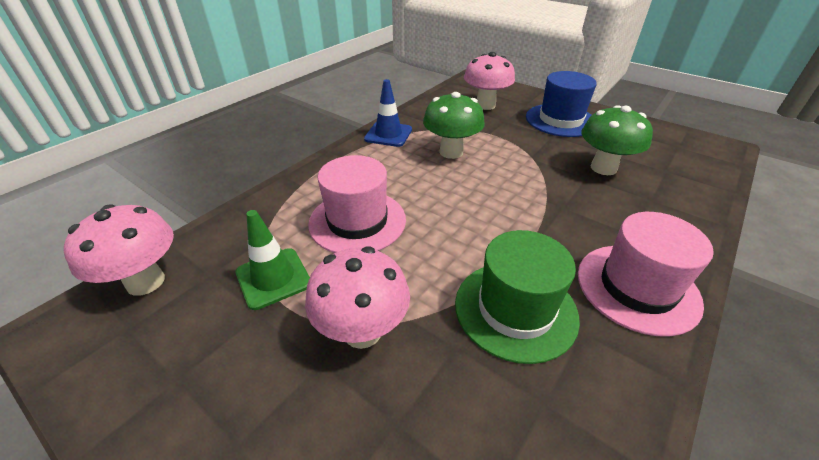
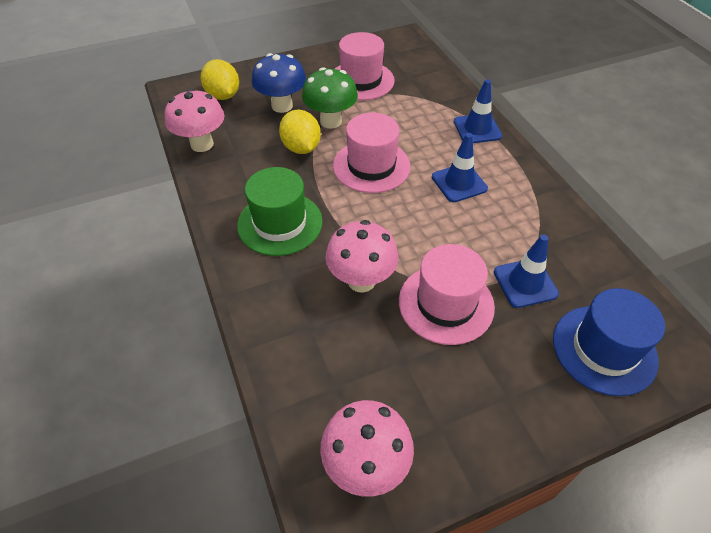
blue mushroom: 0 -> 1
blue traffic cone: 1 -> 3
green mushroom: 2 -> 1
green traffic cone: 1 -> 0
pink hat: 2 -> 3
yellow lemon: 0 -> 2

